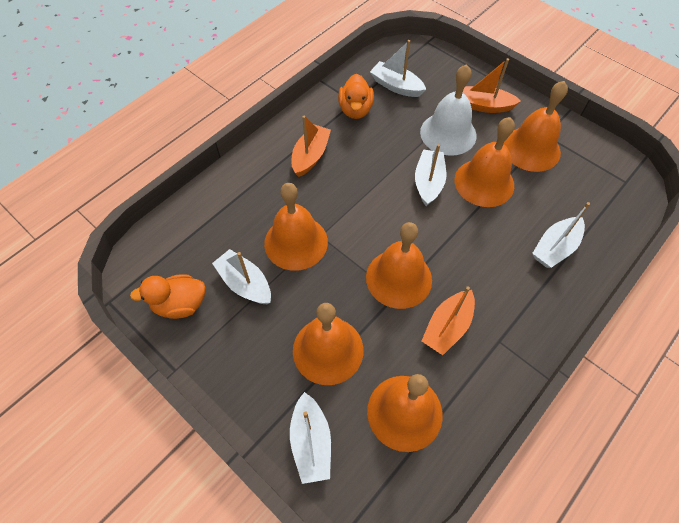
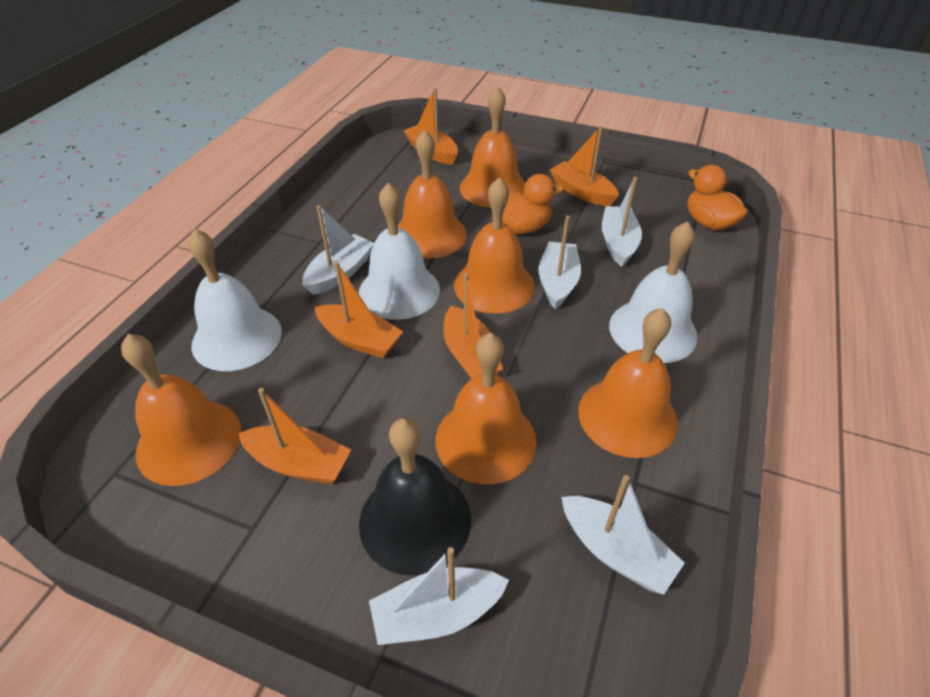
black bell: 0 -> 1
orange boat: 3 -> 5
white bell: 1 -> 3

